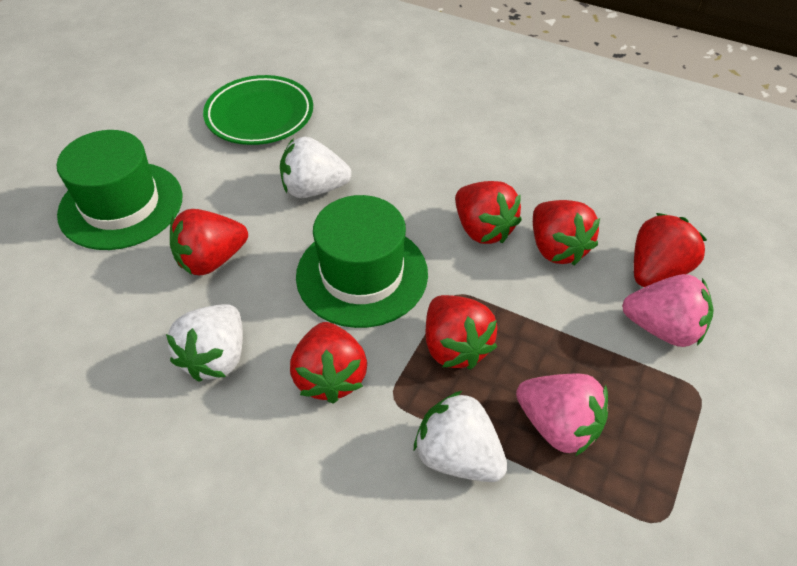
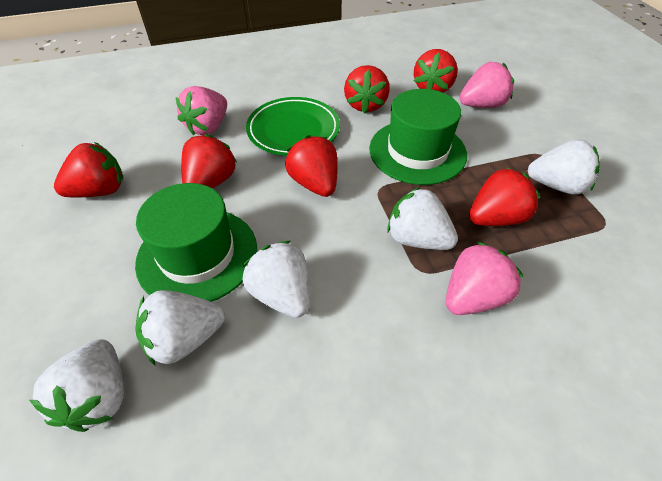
pink strawberry: 2 -> 3
white strawberry: 3 -> 5

